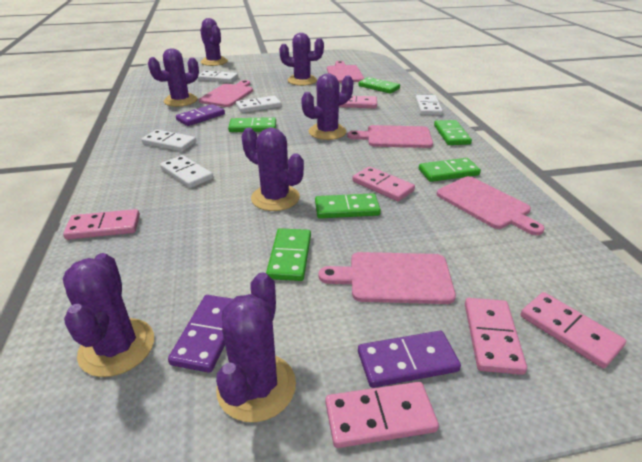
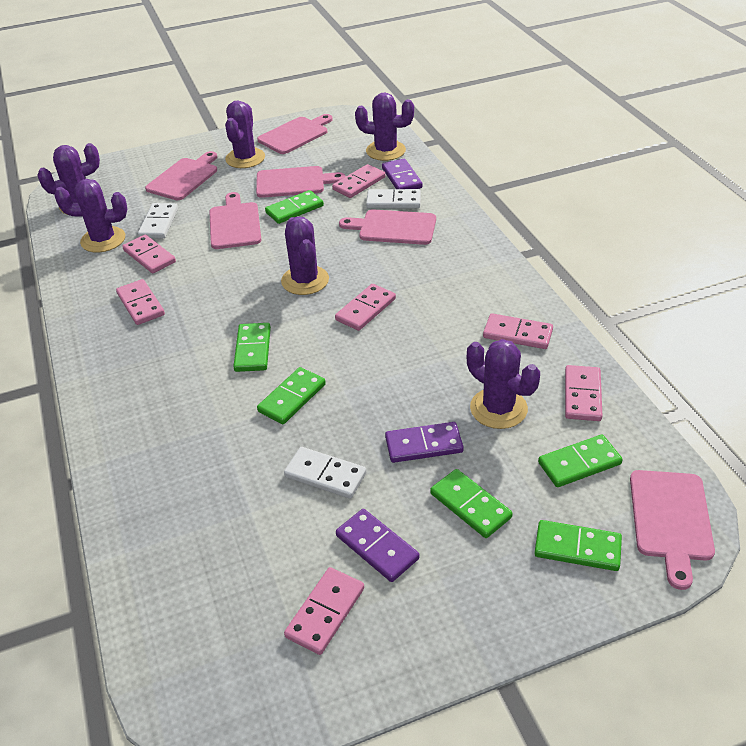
pink cutting board: 5 -> 6
pink domino: 6 -> 7
purple cactus: 7 -> 6
white domino: 5 -> 3

